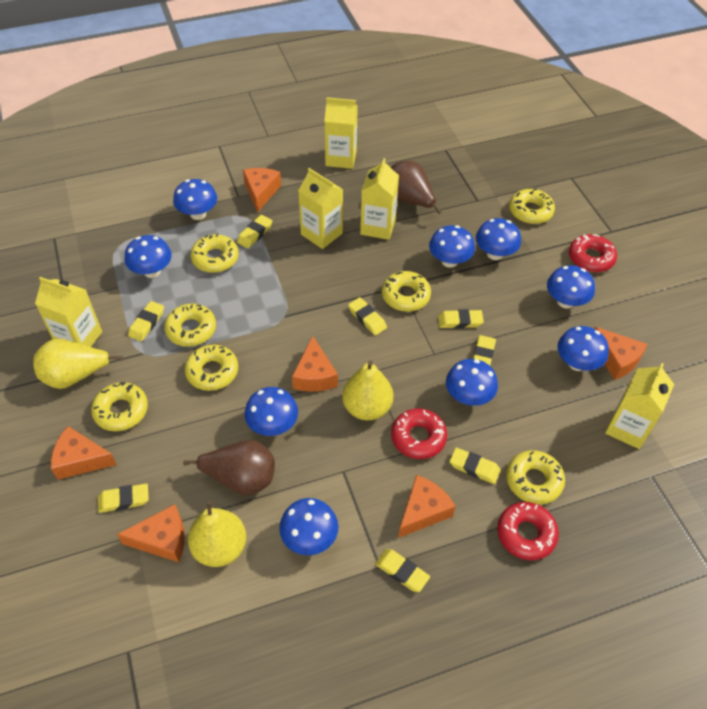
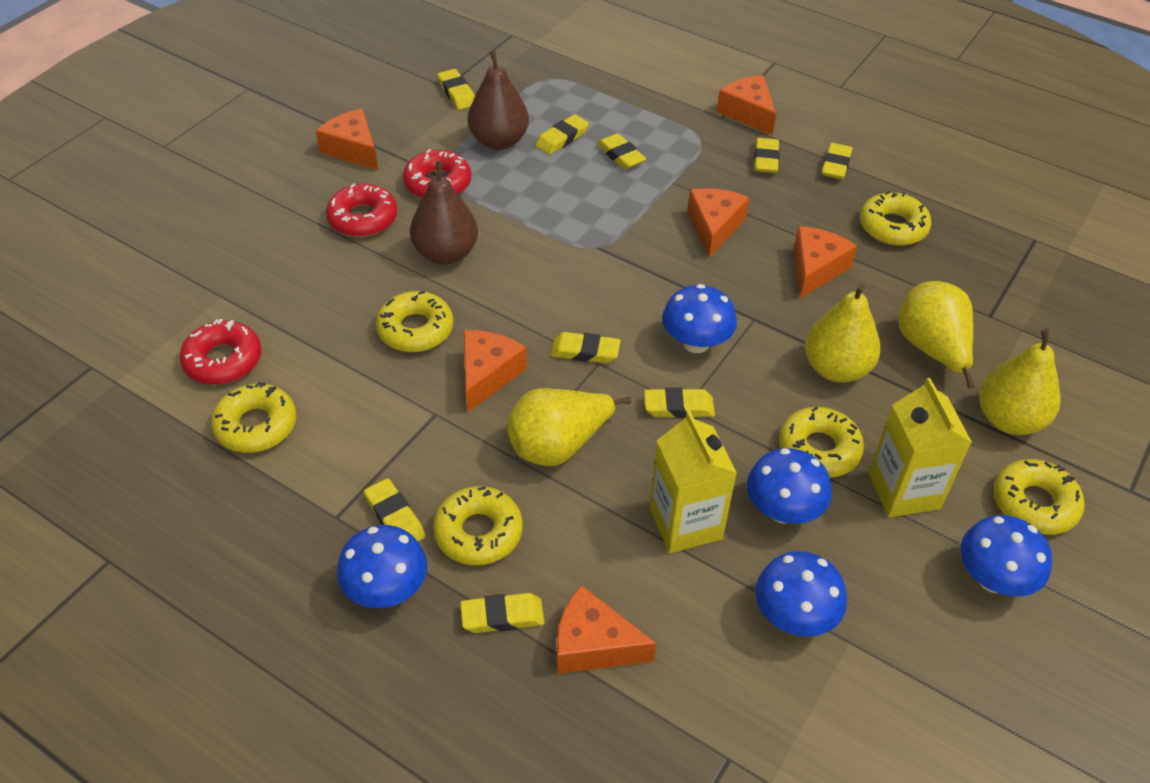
blue mushroom: 9 -> 5
yellow carton: 5 -> 2
yellow donut: 7 -> 6
yellow eraser: 8 -> 9
yellow pear: 3 -> 4

